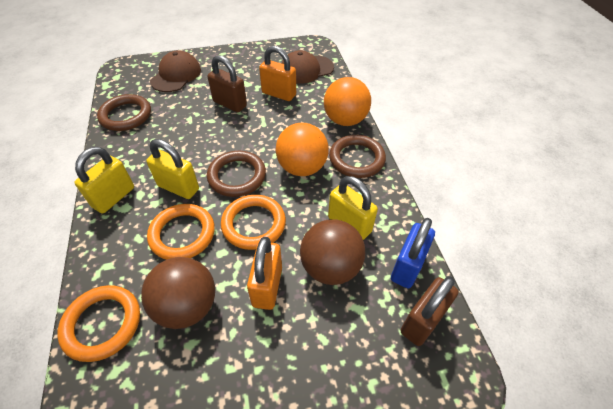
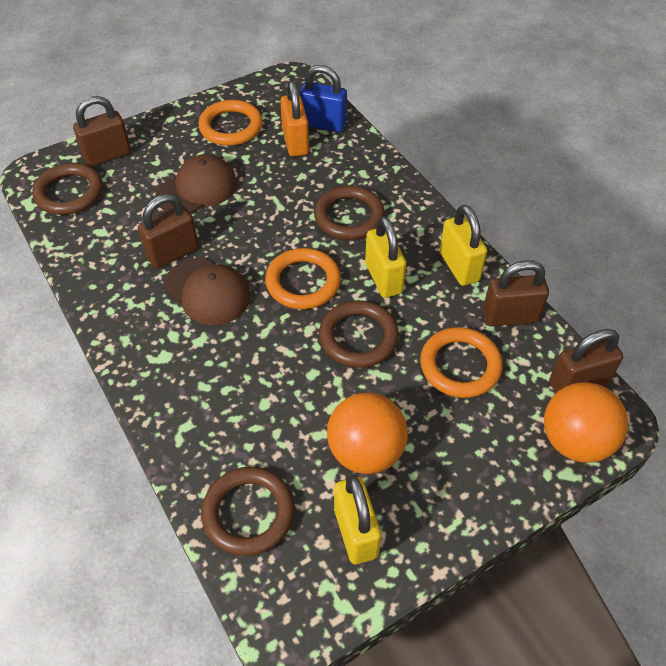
brown ball: 2 -> 0
brown padlock: 2 -> 4
brown ring: 3 -> 4
orange padlock: 2 -> 1

